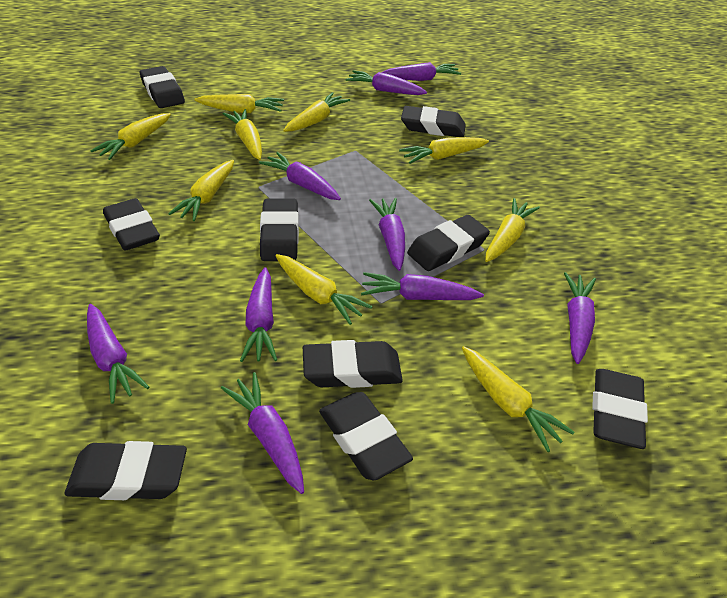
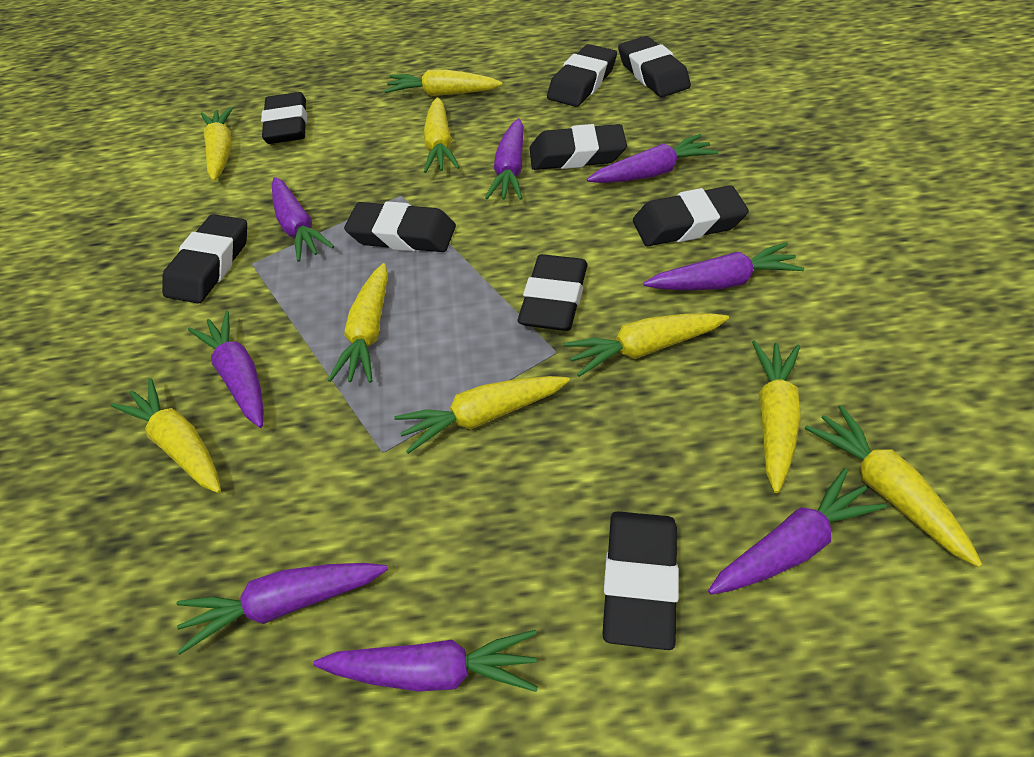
purple carrot: 9 -> 8

